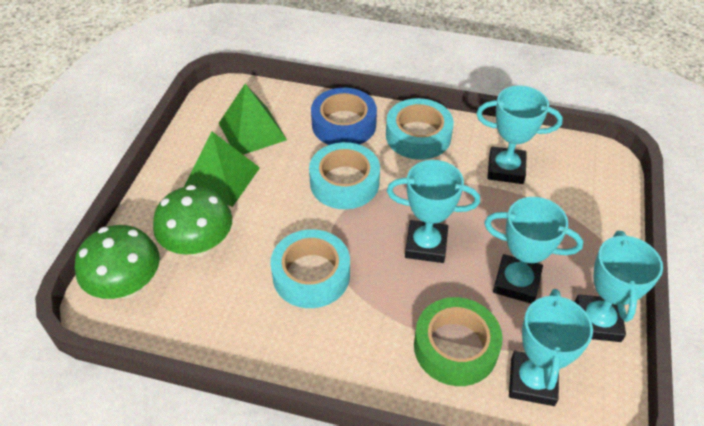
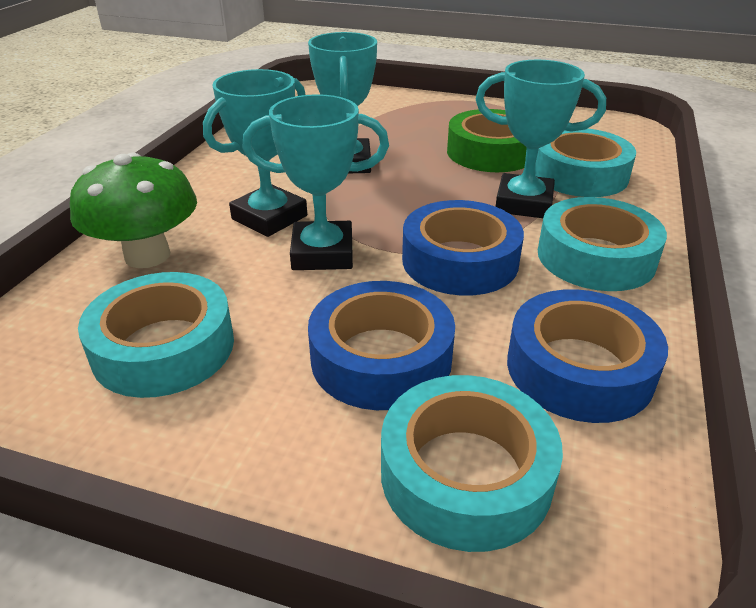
blue tape: 1 -> 3
green mushroom: 2 -> 1
green pyramid: 2 -> 0
turquoise tape: 3 -> 4
turquoise trophy: 5 -> 4

